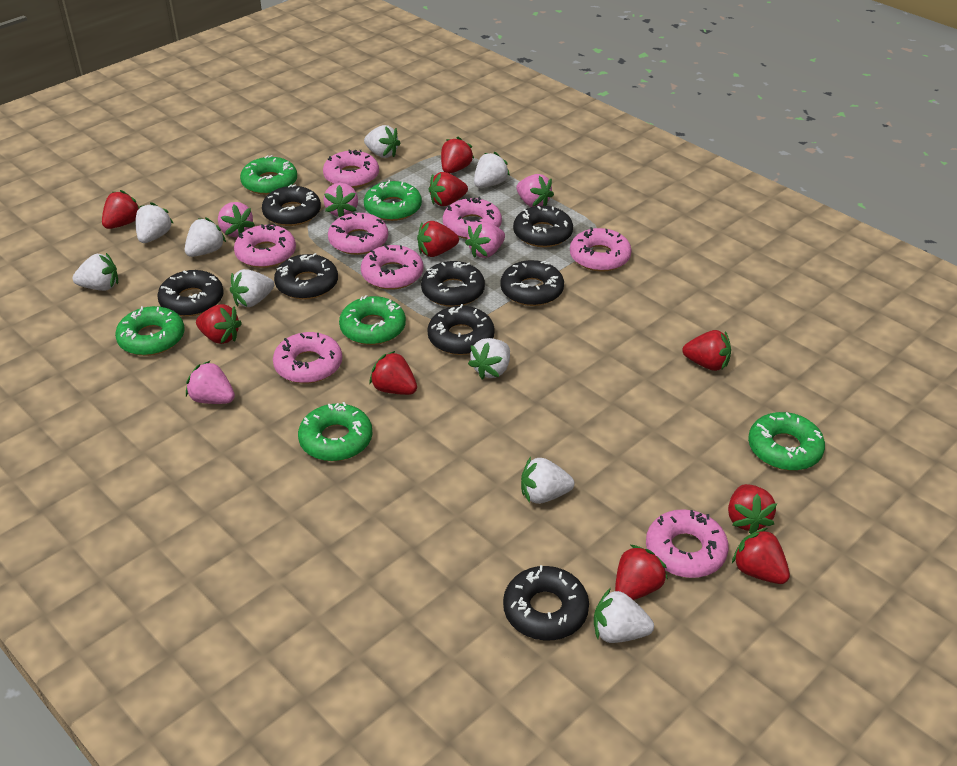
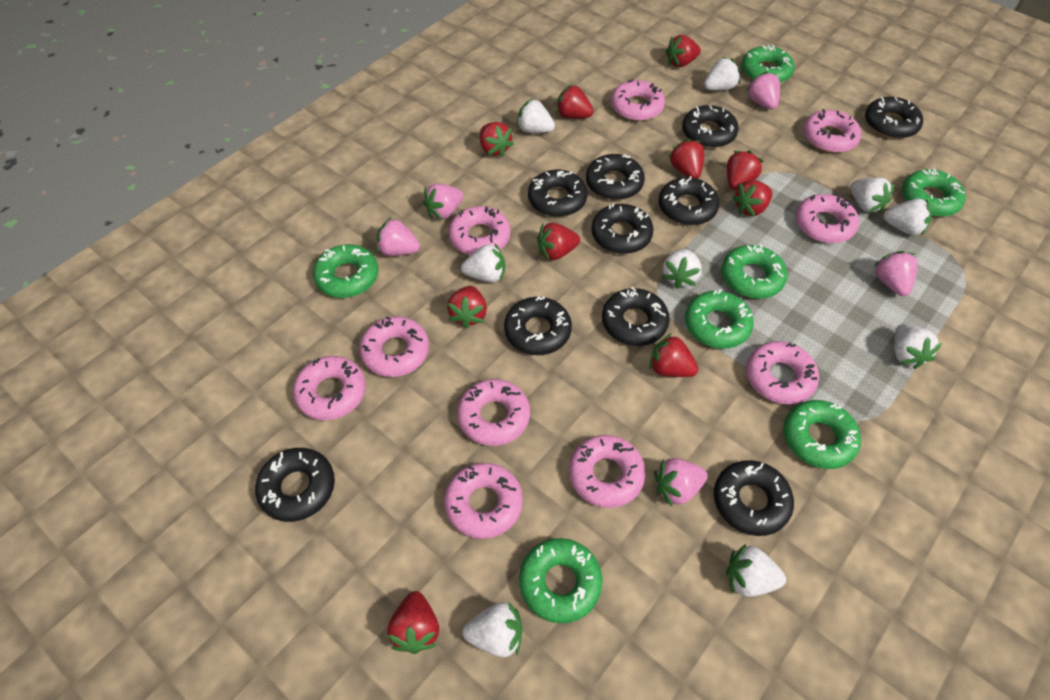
black donut: 8 -> 10
green donut: 6 -> 7
pink donut: 8 -> 10

